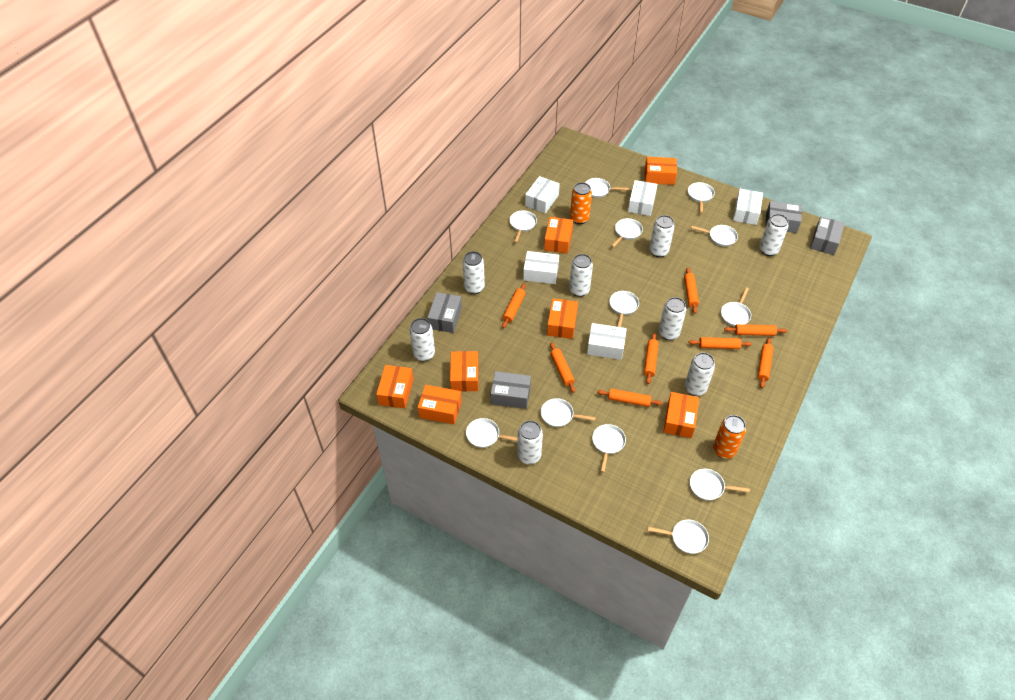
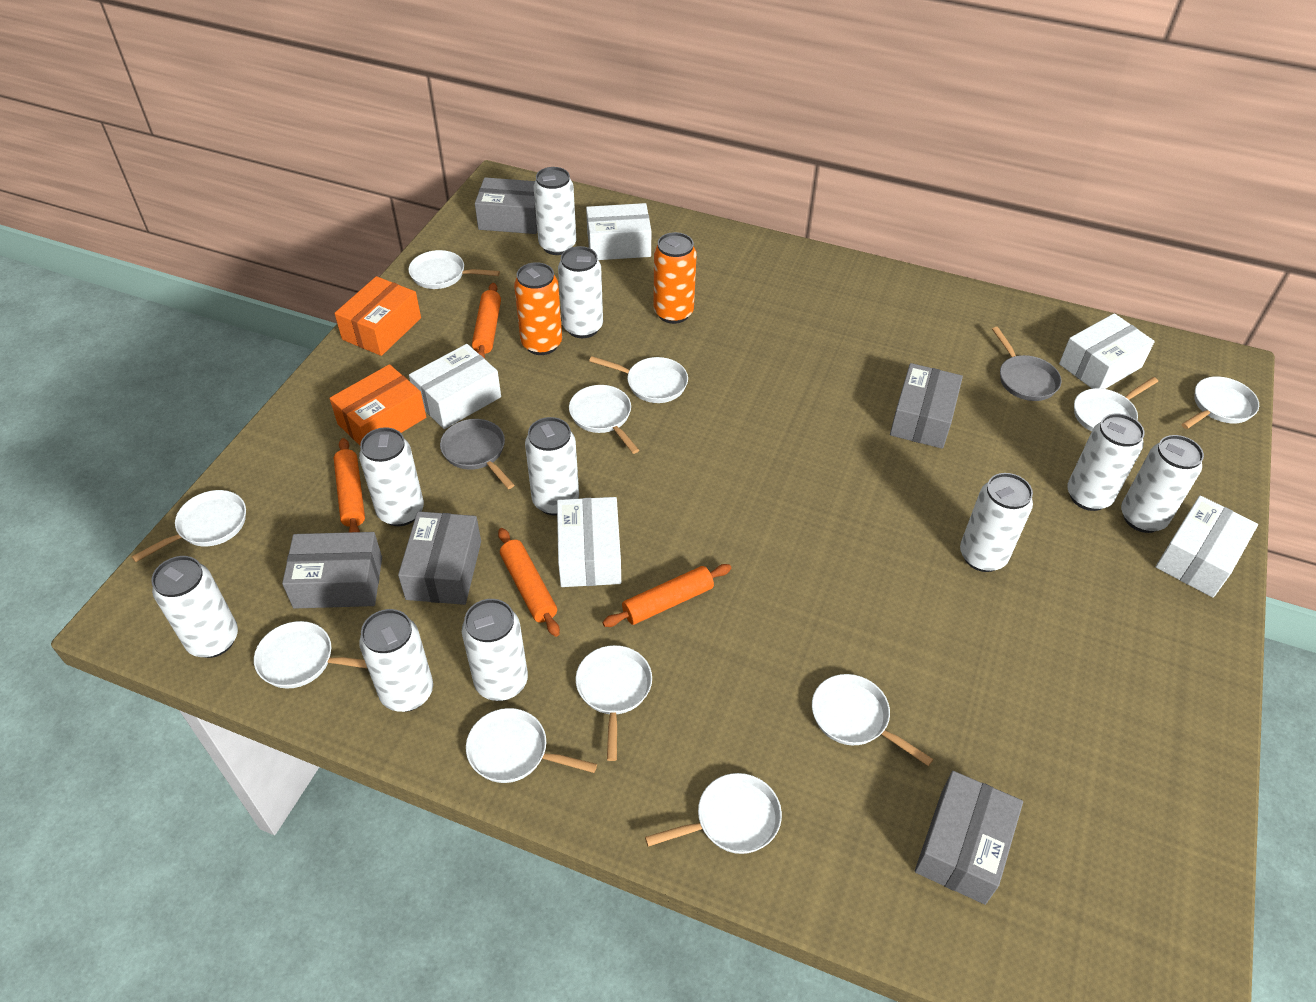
grey box: 4 -> 5
grey pan: 0 -> 2
orange box: 7 -> 2
orange rolling pin: 8 -> 4
white can: 8 -> 10
white pan: 12 -> 11

